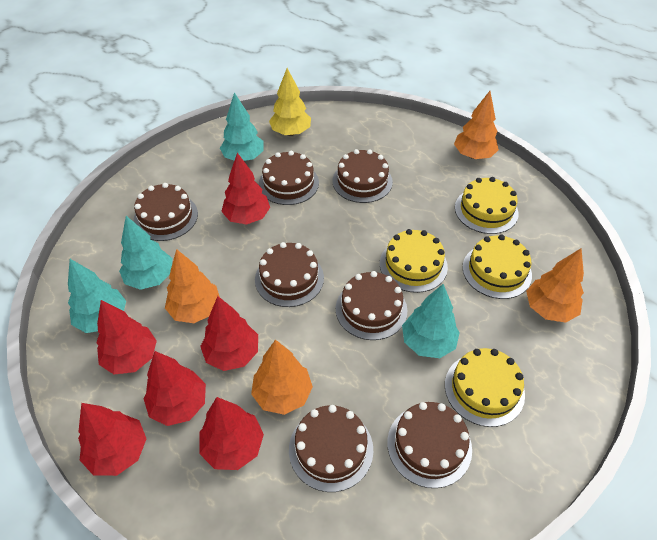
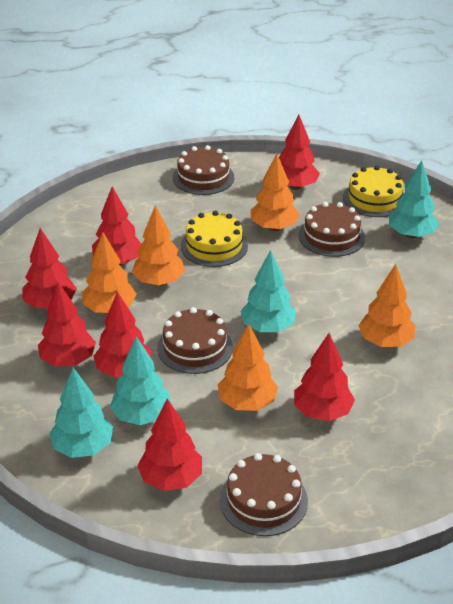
brown cake: 7 -> 4
orange tree: 4 -> 5
red tree: 6 -> 7
yellow cake: 4 -> 2
yellow tree: 1 -> 0

